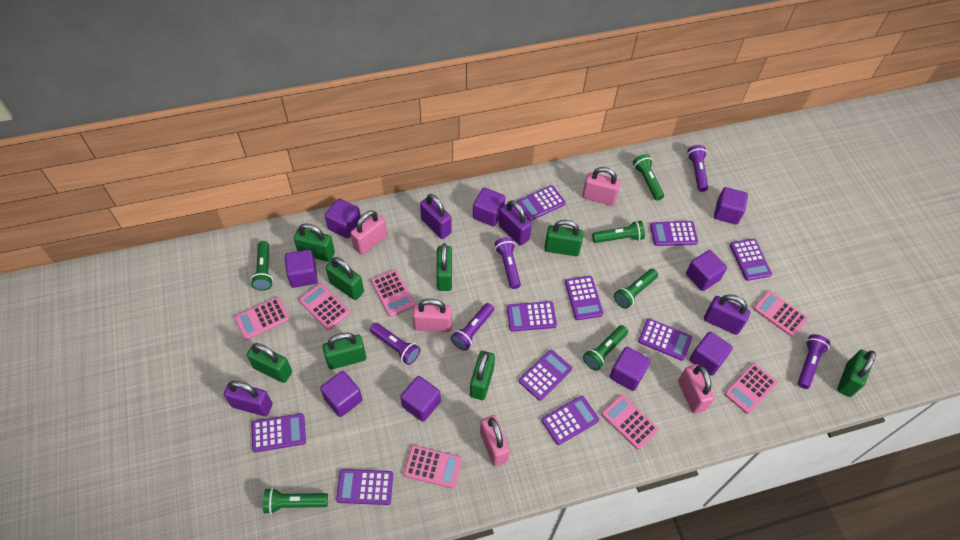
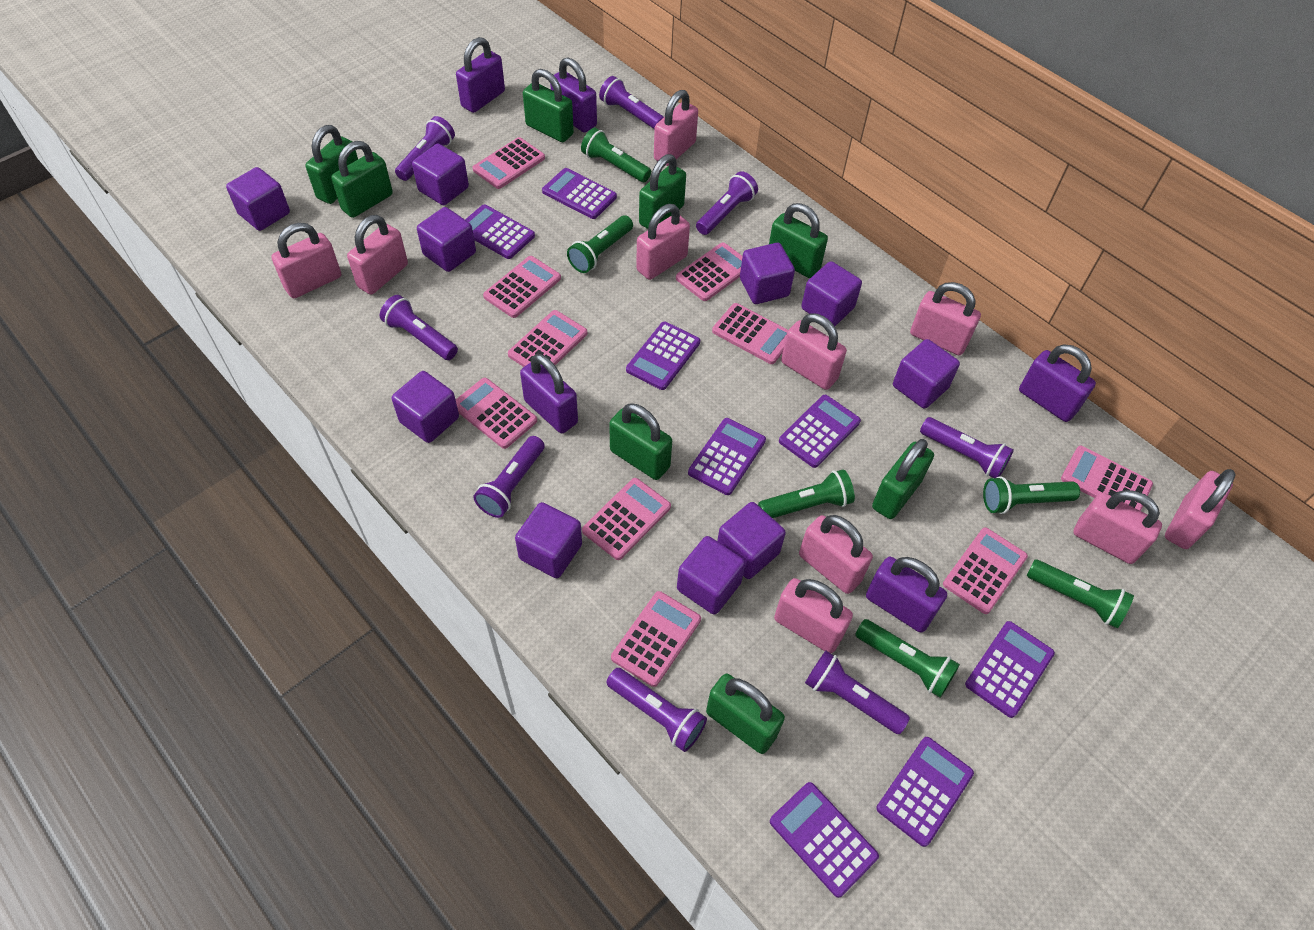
pink calculator: 7 -> 10
pink padlock: 5 -> 10
purple calculator: 10 -> 8
purple cube: 9 -> 10
purple flashlight: 5 -> 8
purple padlock: 4 -> 5

